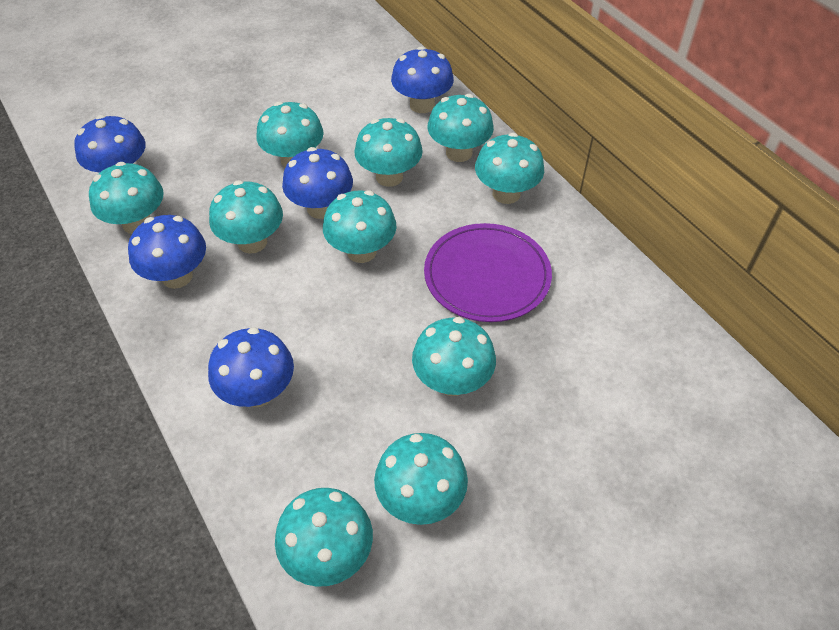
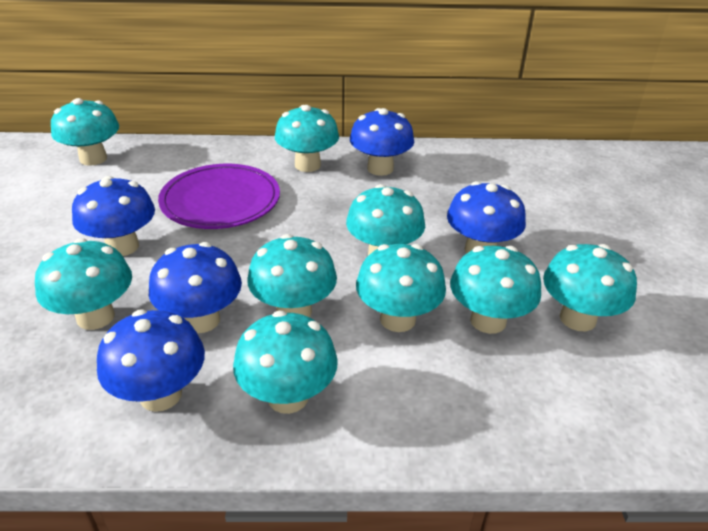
turquoise mushroom: 10 -> 9

